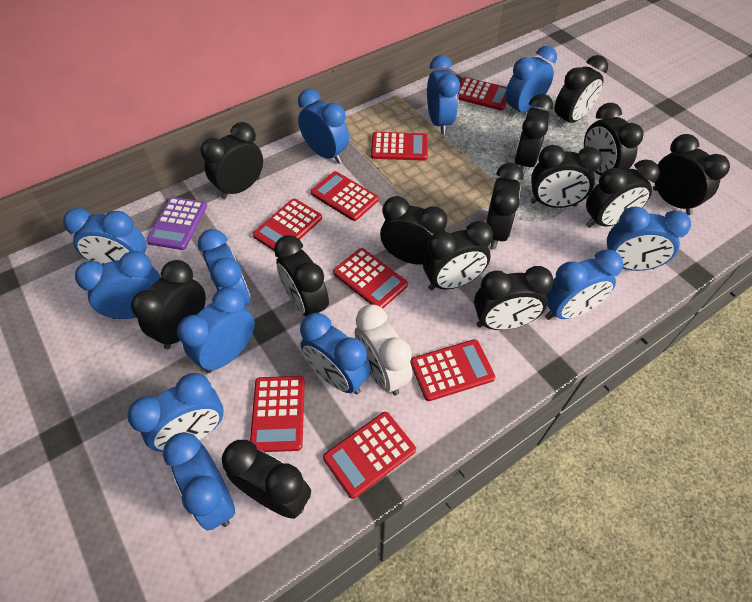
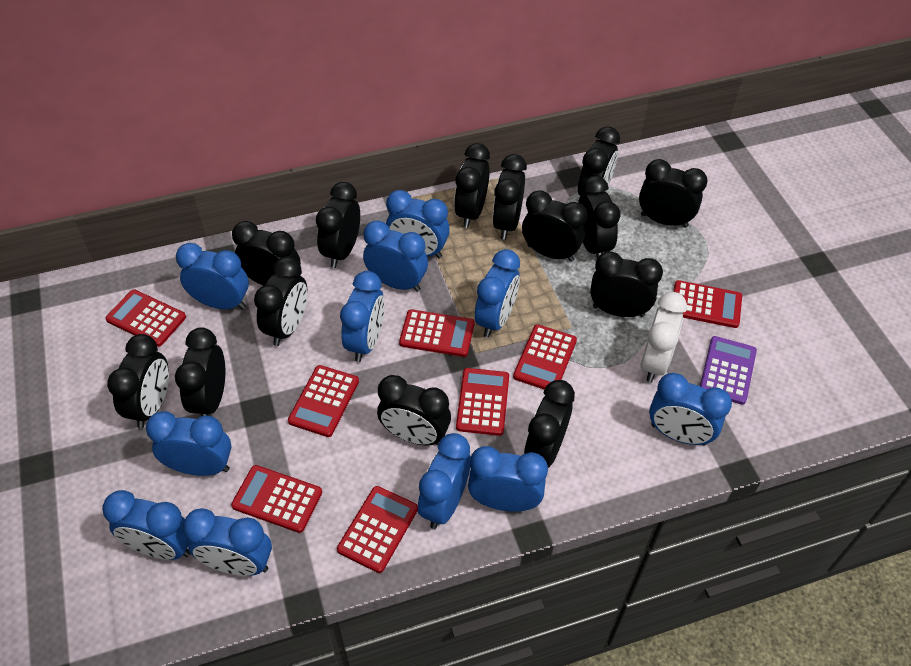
blue clock: 12 -> 11

